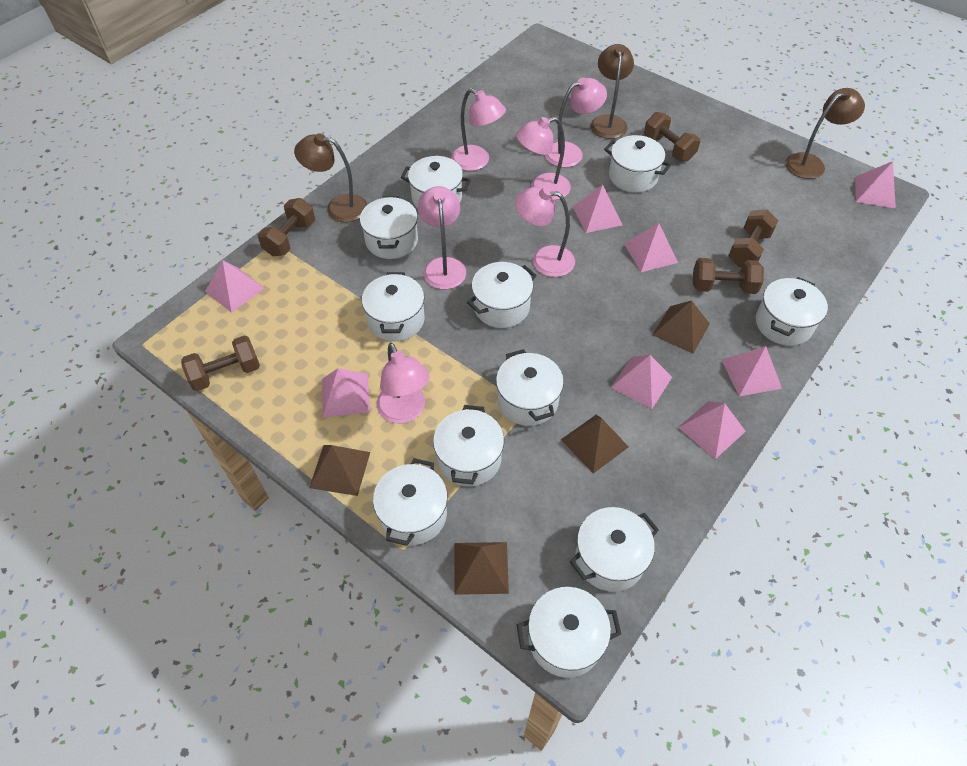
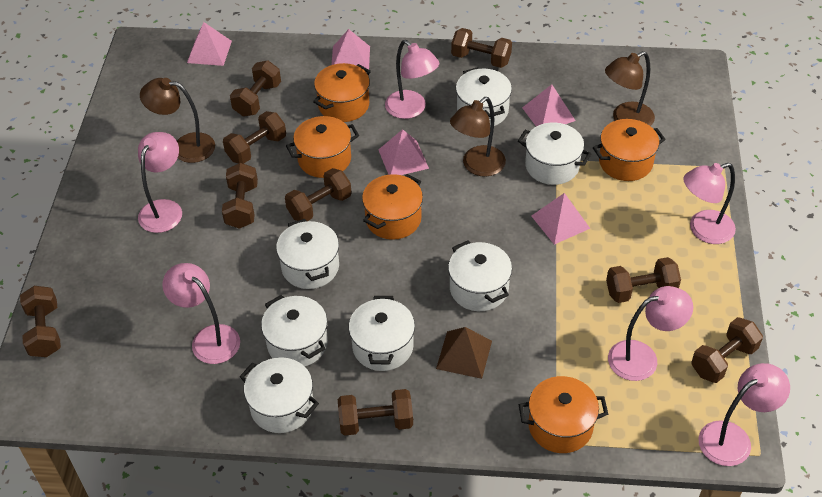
brown dumbbell: 5 -> 9
brown pyramid: 4 -> 1
orange pot: 0 -> 5
pink pyramid: 8 -> 5
white pot: 11 -> 7

